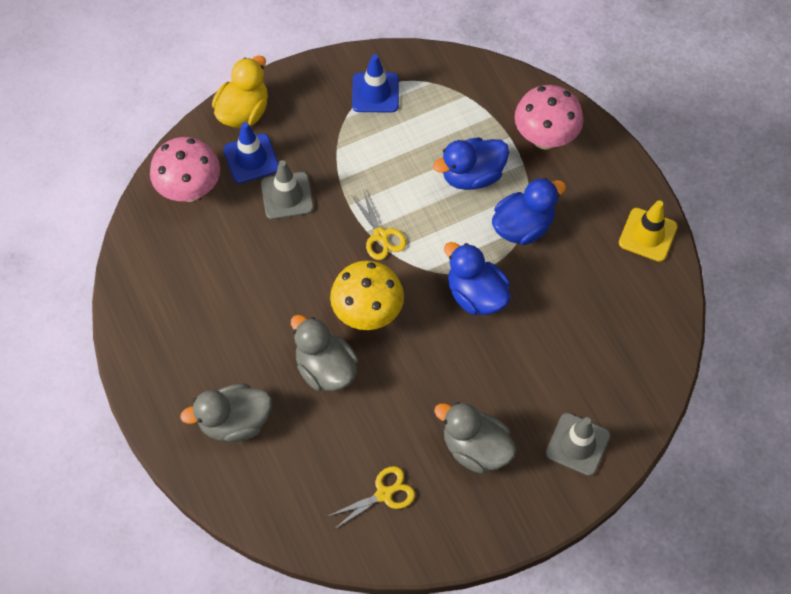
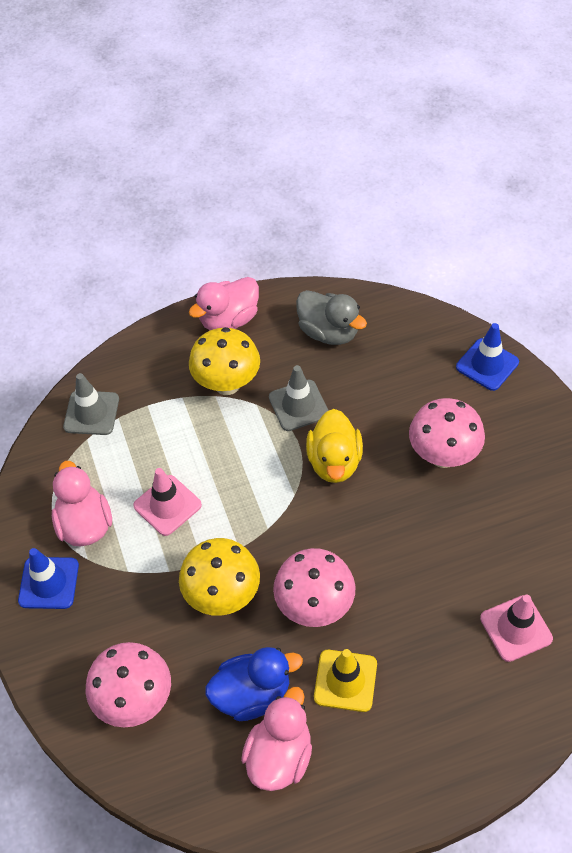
blue duck: 3 -> 1
grey duck: 3 -> 1
pink duck: 0 -> 3
pink mushroom: 2 -> 3
pink traffic cone: 0 -> 2
yellow mushroom: 1 -> 2
yellow scissors: 2 -> 0

